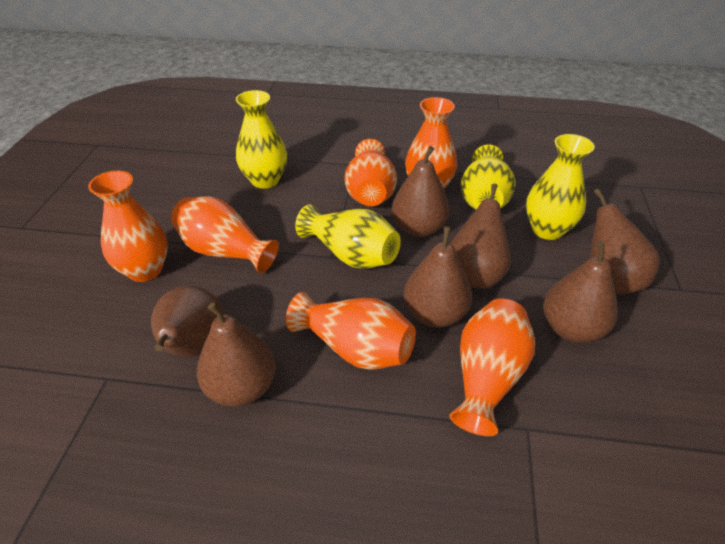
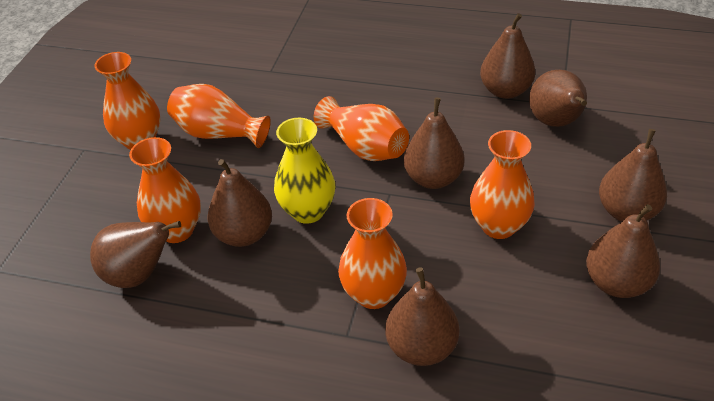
brown pear: 7 -> 8
yellow vase: 4 -> 1

